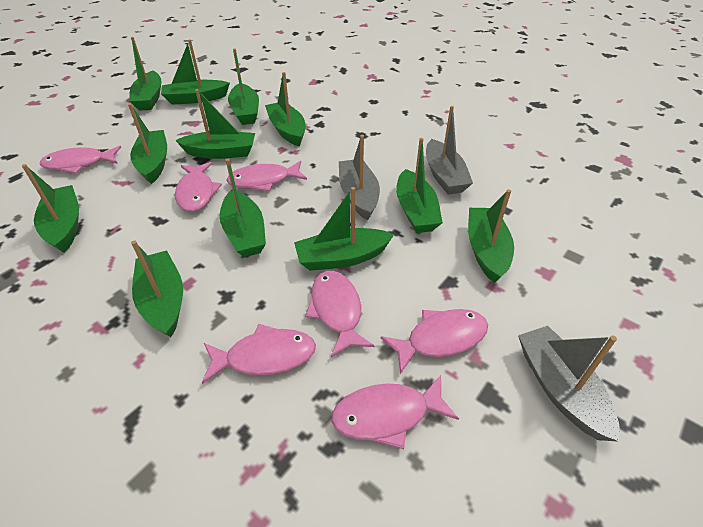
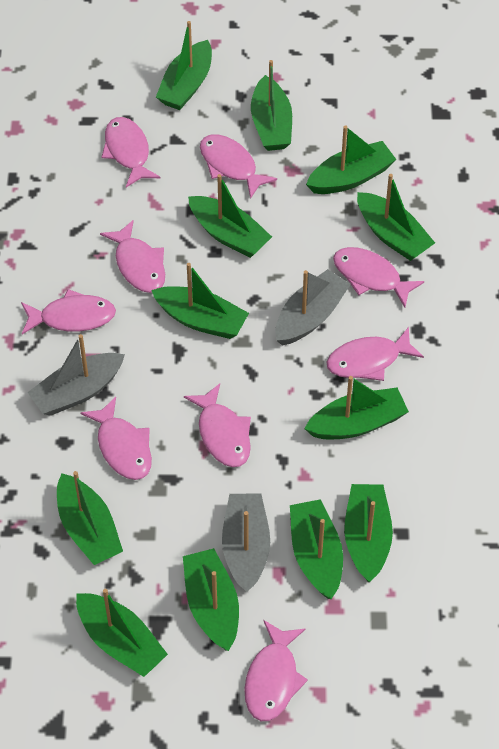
pink fish: 7 -> 9

